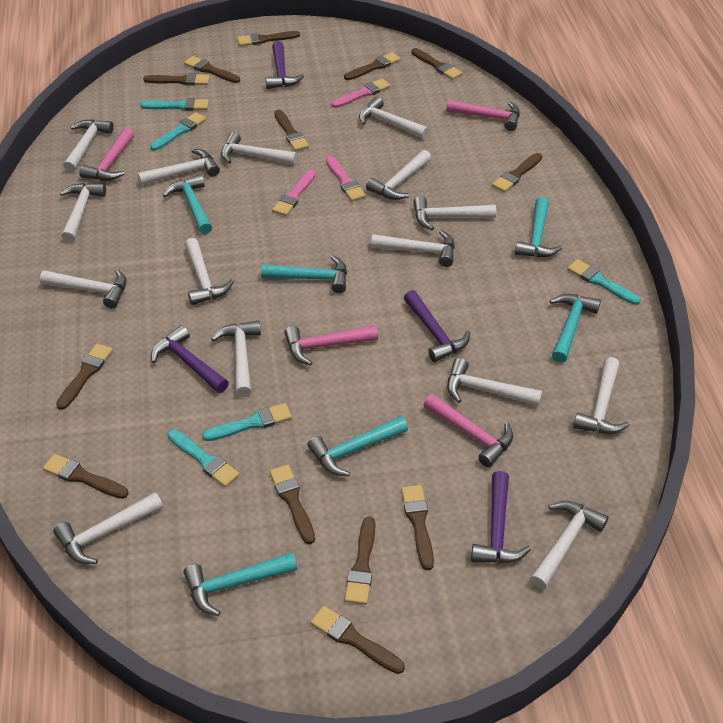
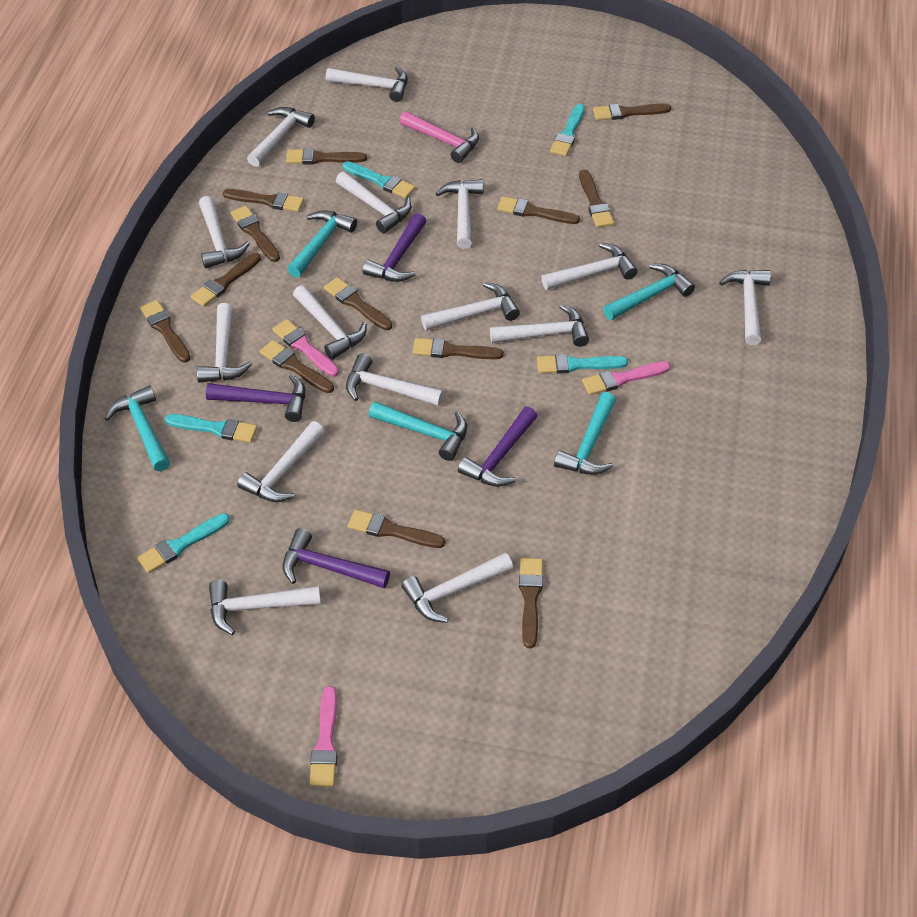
pink hammer: 4 -> 1
turquoise hammer: 6 -> 5

